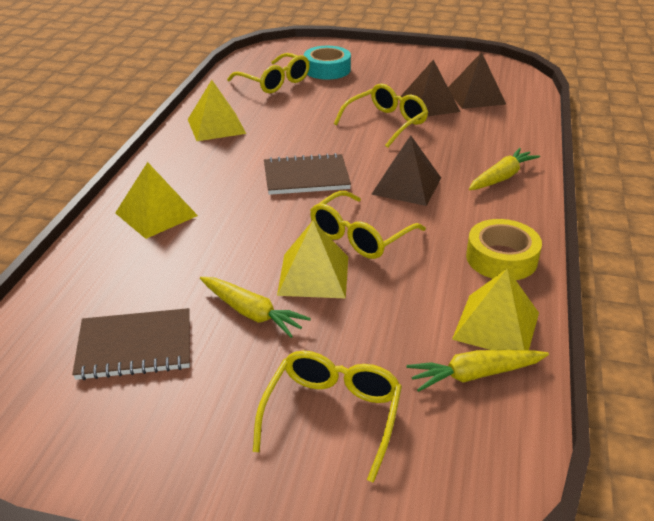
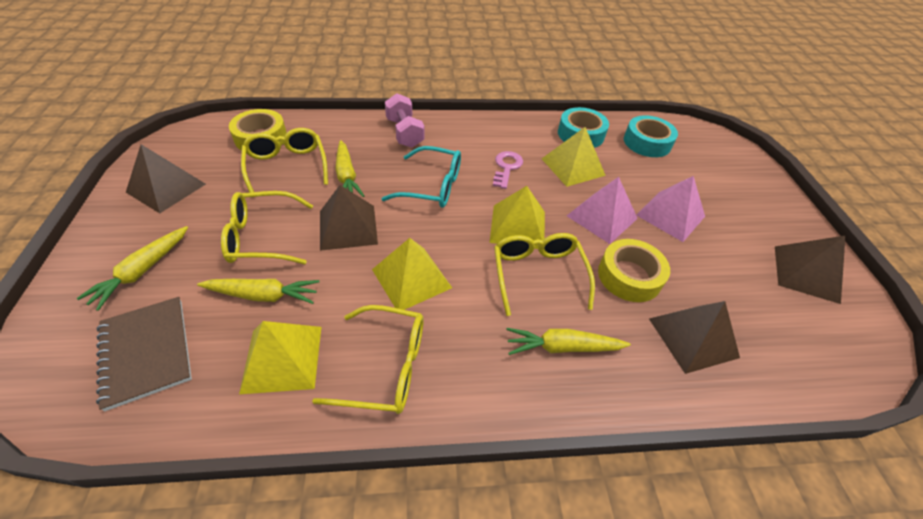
brown notebook: 2 -> 1
brown pyramid: 3 -> 4
pink dumbbell: 0 -> 1
pink key: 0 -> 1
pink pyramid: 0 -> 2
turquoise glasses: 0 -> 1
turquoise tape: 1 -> 2
yellow carrot: 3 -> 4
yellow tape: 1 -> 2

